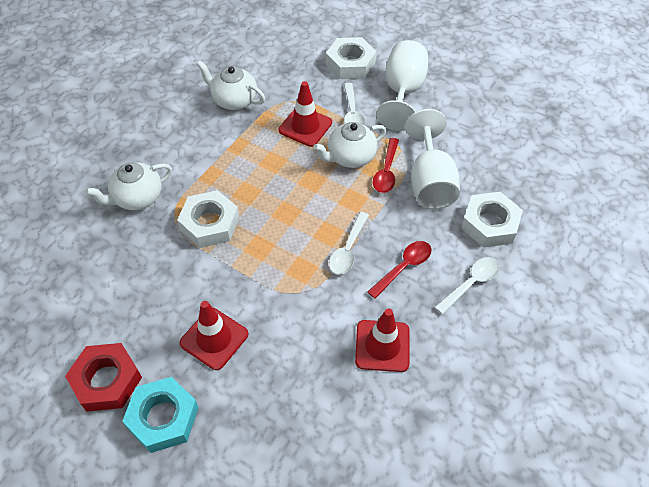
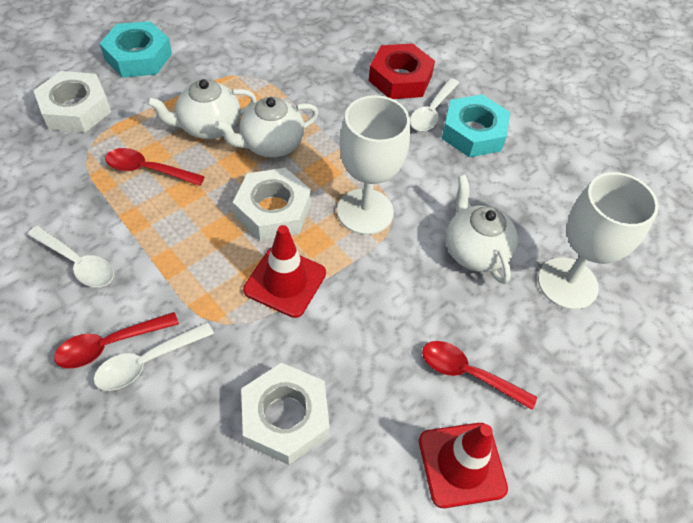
red spoon: 2 -> 3
red traffic cone: 3 -> 2
turquoise nut: 1 -> 2

